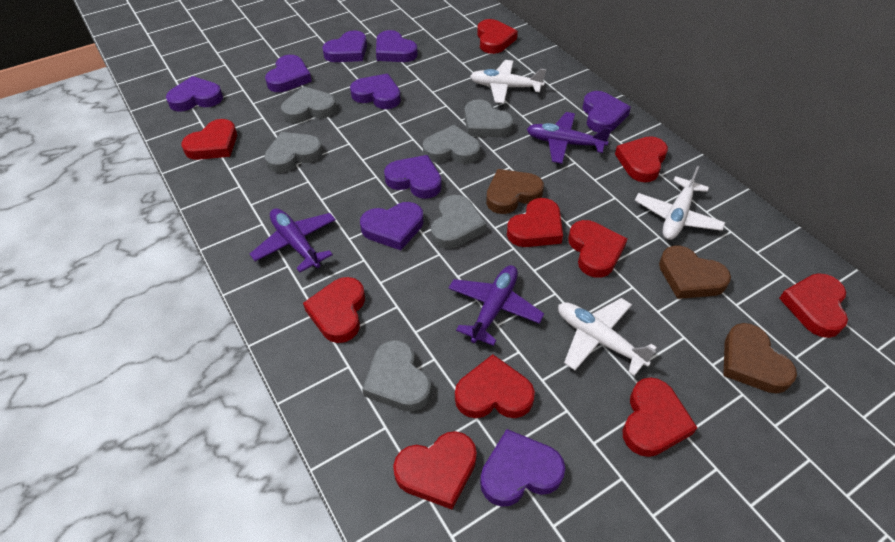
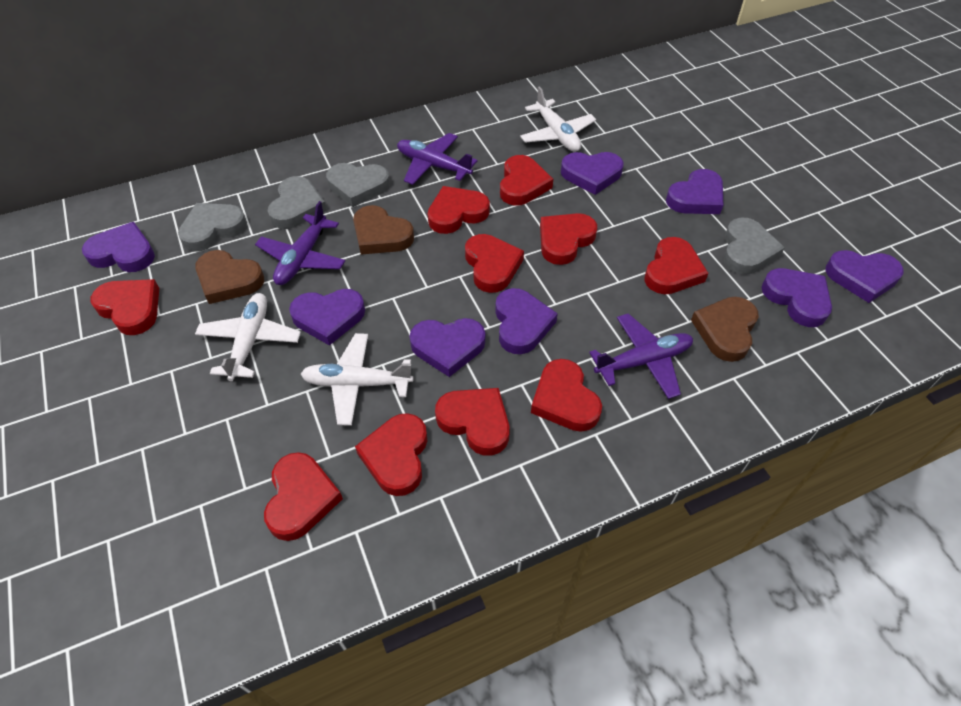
grey heart: 6 -> 4
purple heart: 9 -> 8

